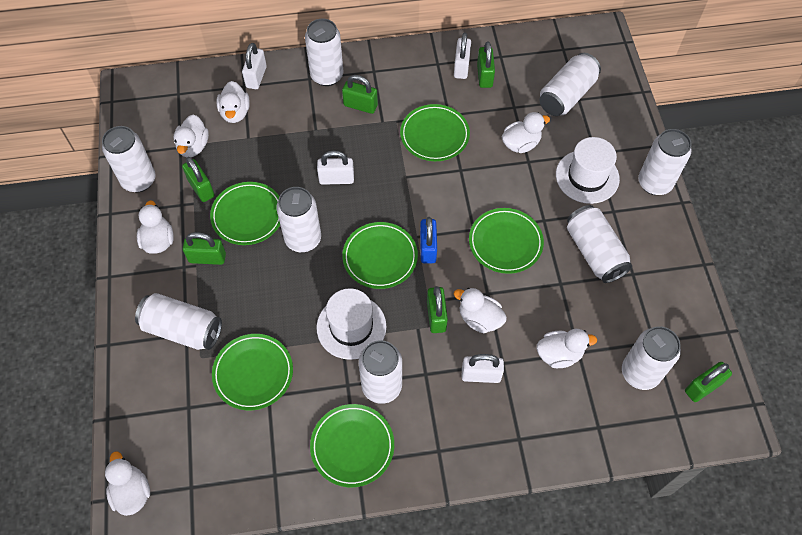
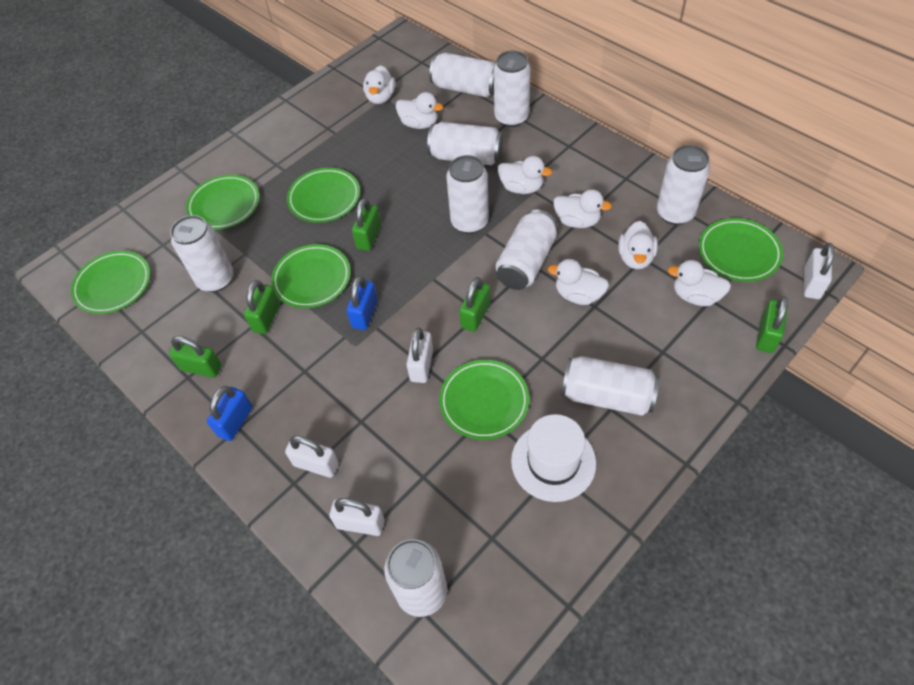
blue padlock: 1 -> 2
green padlock: 6 -> 5
white hat: 2 -> 1

